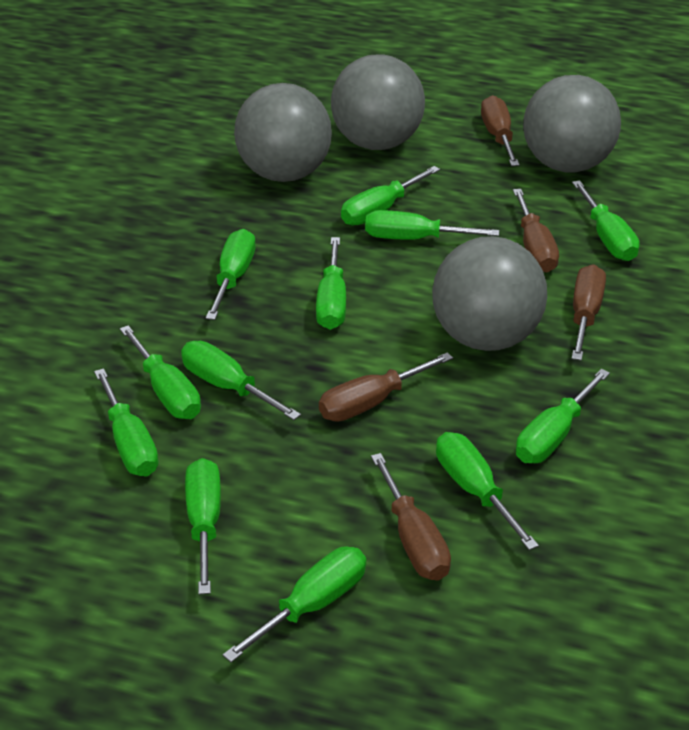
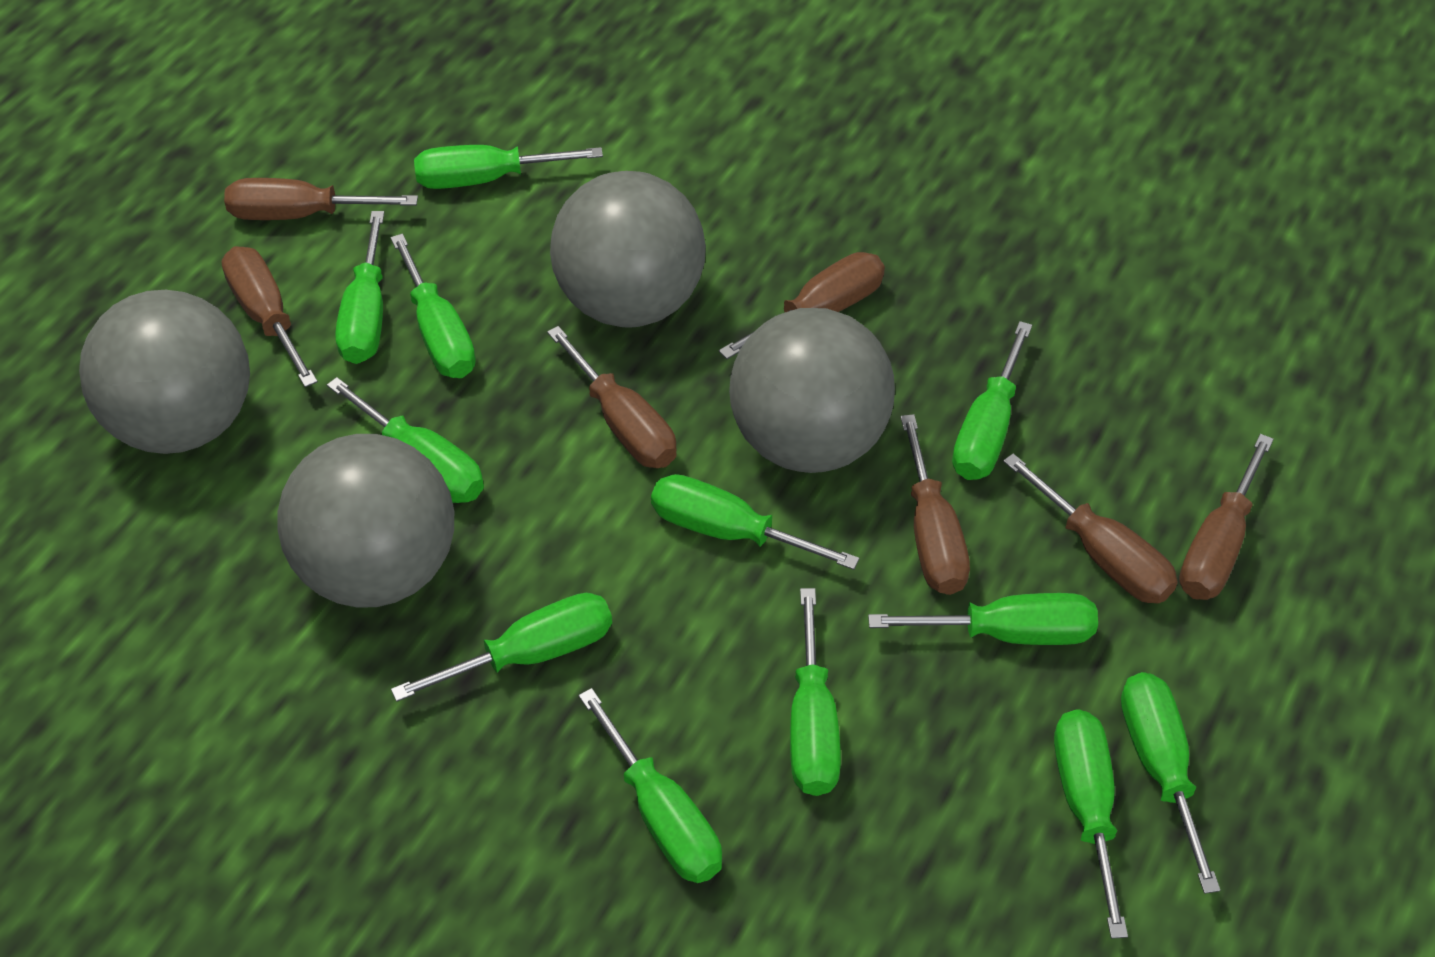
brown screwdriver: 5 -> 7

